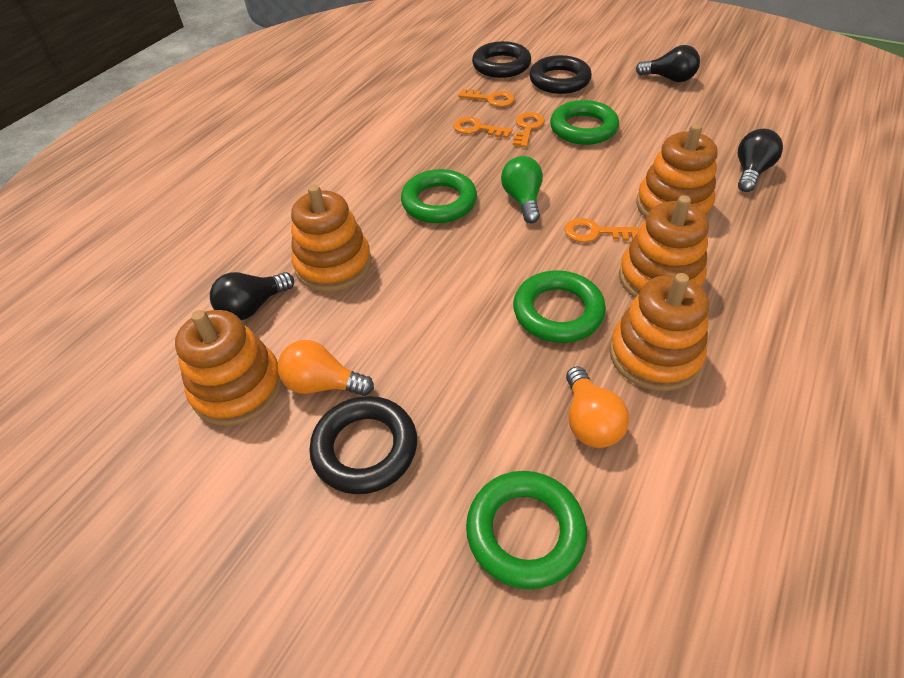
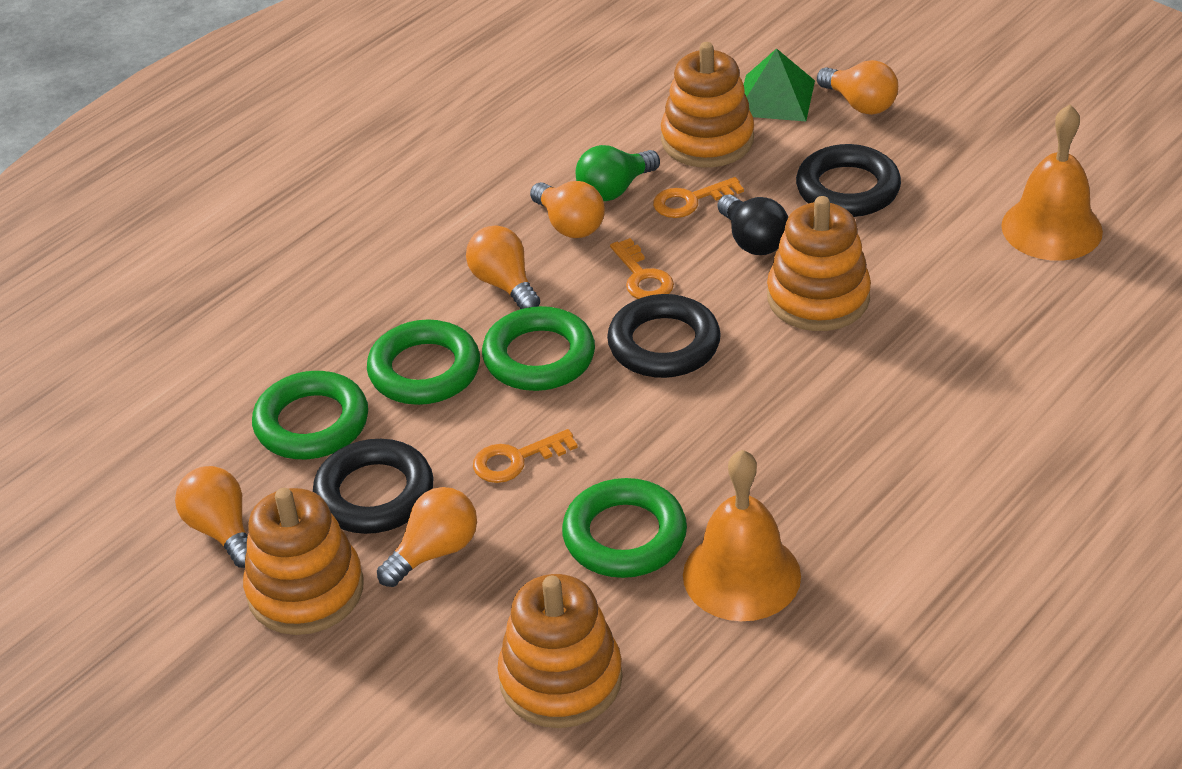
black light bulb: 3 -> 1
green pyramid: 0 -> 1
orange bell: 0 -> 2
orange key: 4 -> 3
orange light bulb: 2 -> 5
orange stacking toy: 5 -> 4

